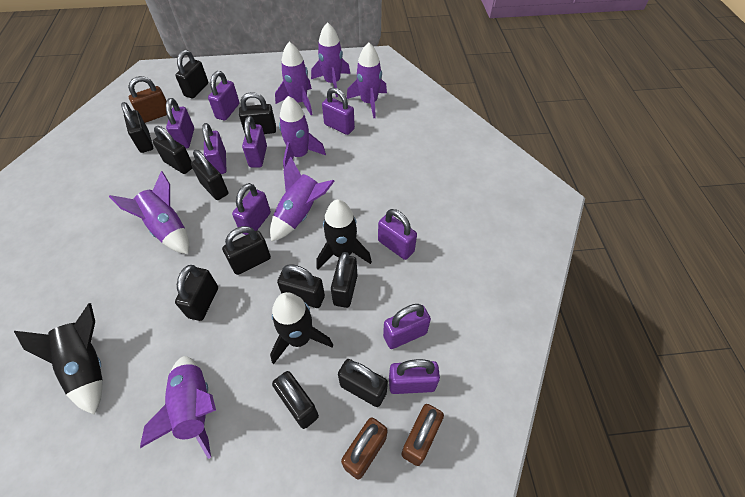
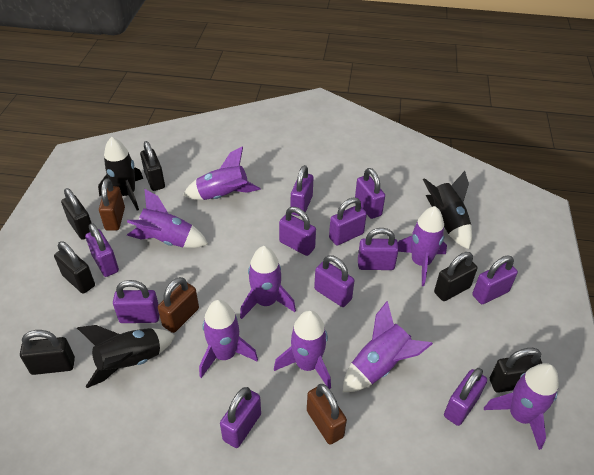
black padlock: 11 -> 6
purple padlock: 9 -> 11
purple rocket: 7 -> 8

